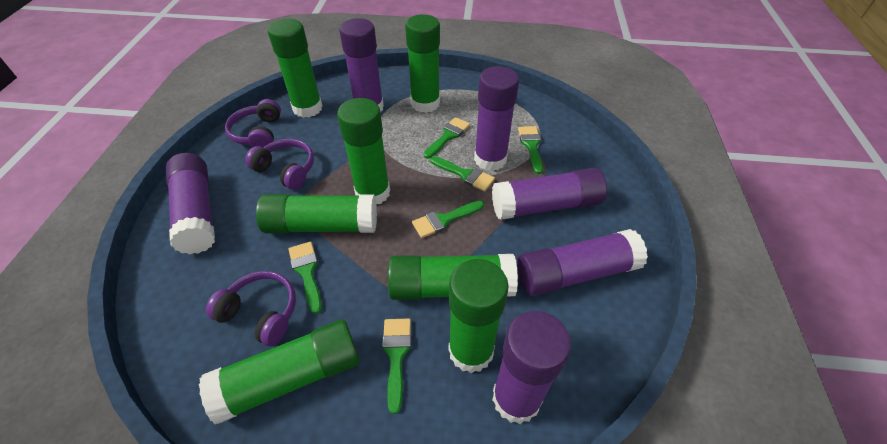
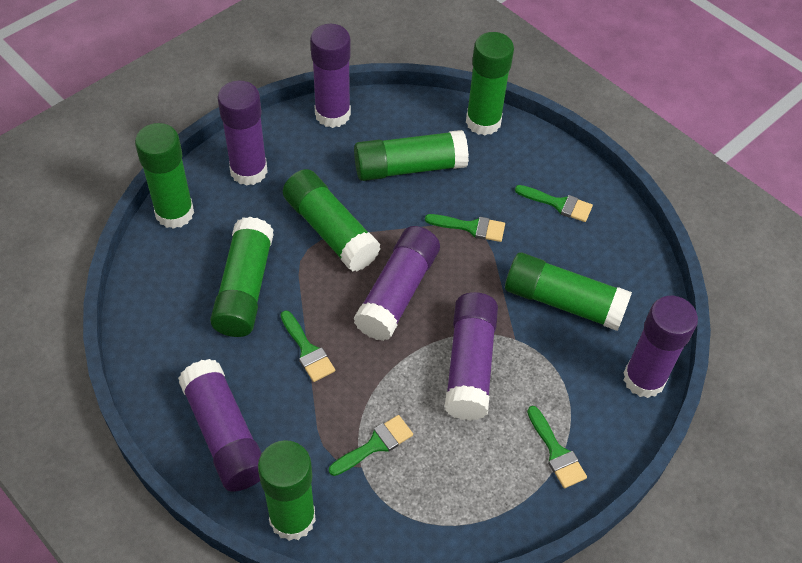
green brush: 6 -> 5
purple headphones: 3 -> 0

